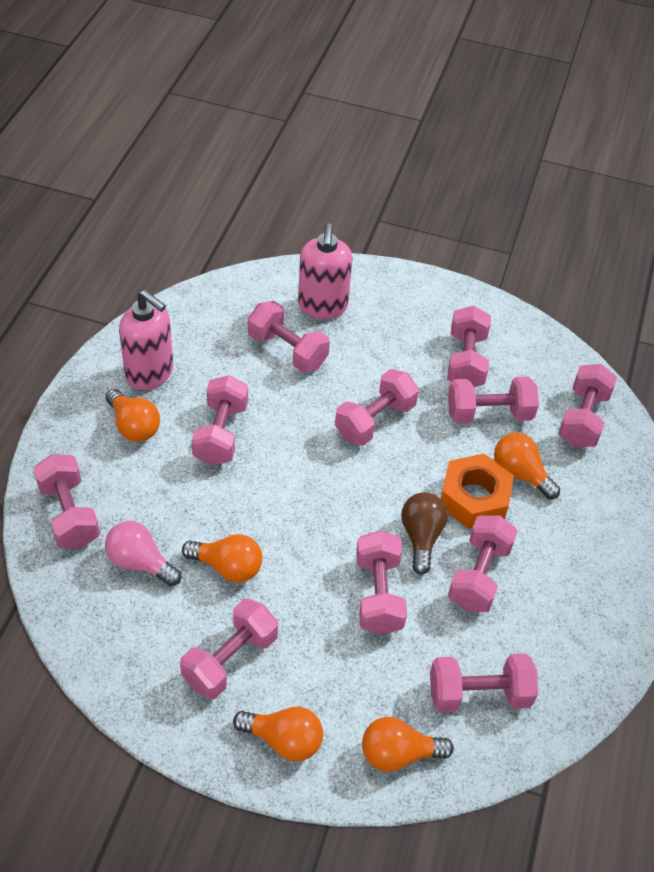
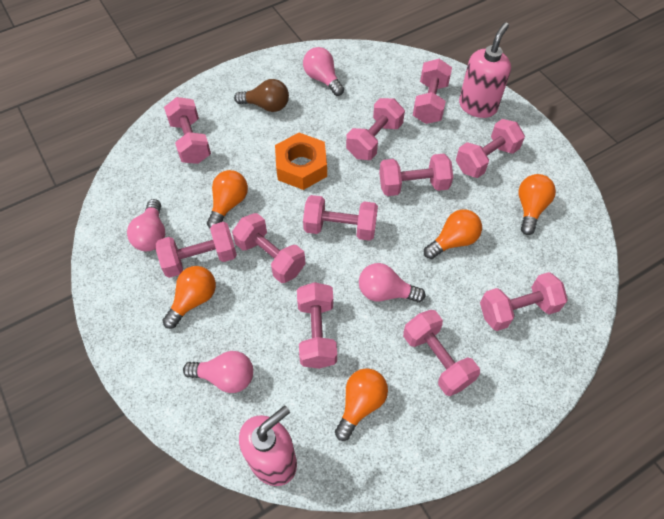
pink light bulb: 1 -> 4

